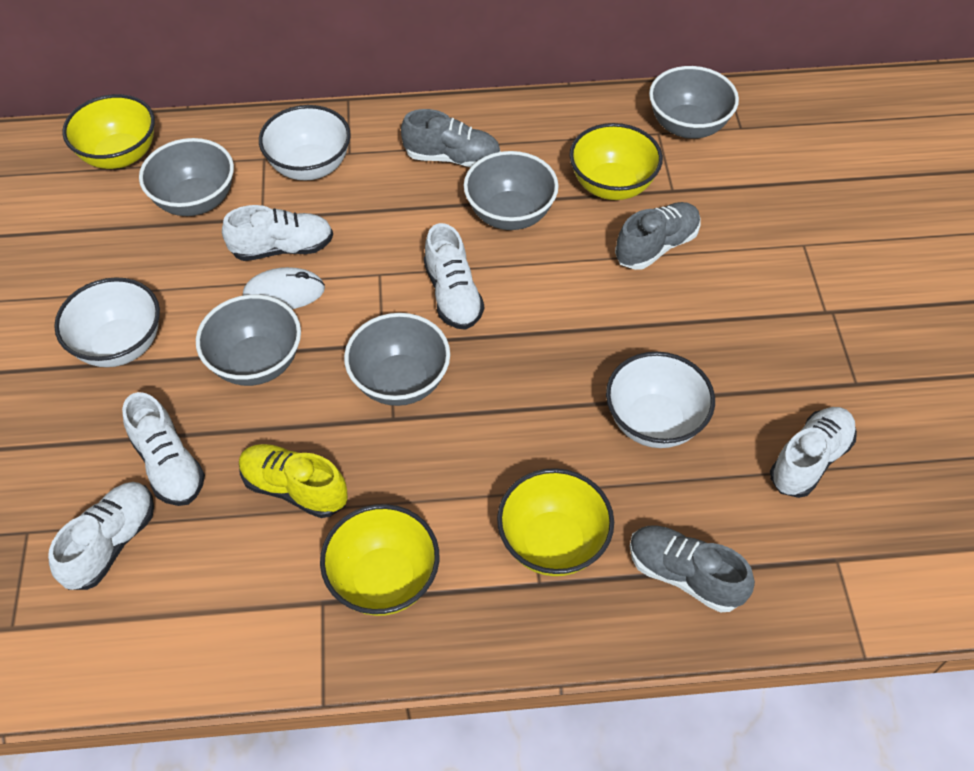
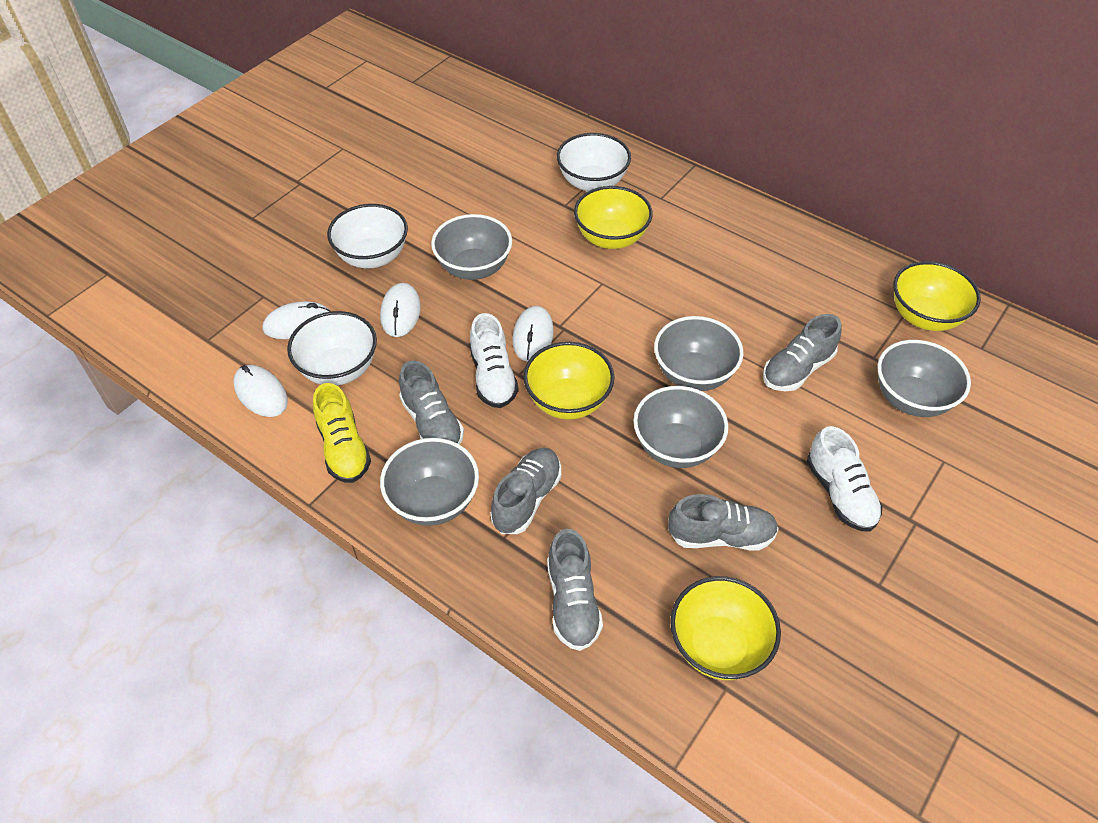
grey shoe: 3 -> 5
white mouse: 1 -> 4
white shoe: 5 -> 2

